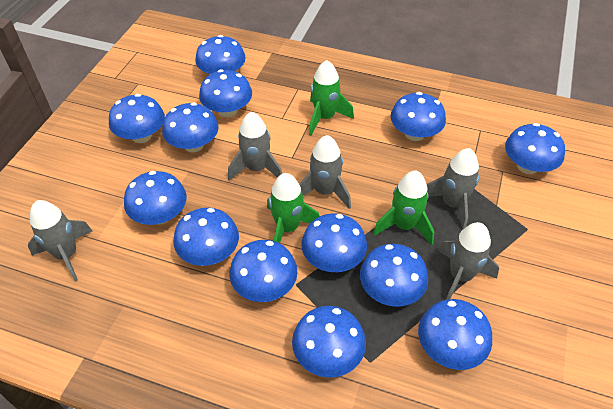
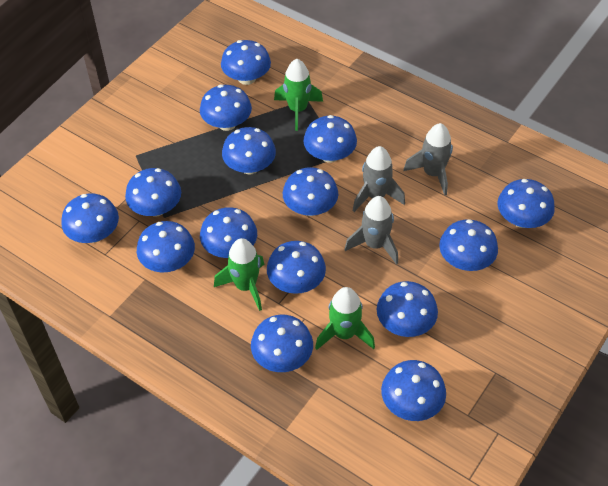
blue mushroom: 13 -> 15
grey rocket: 5 -> 3

